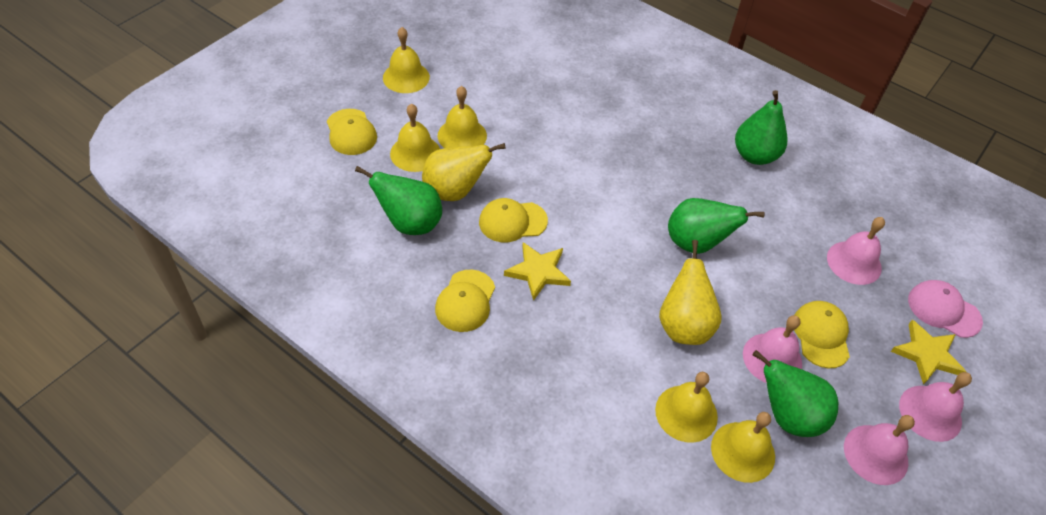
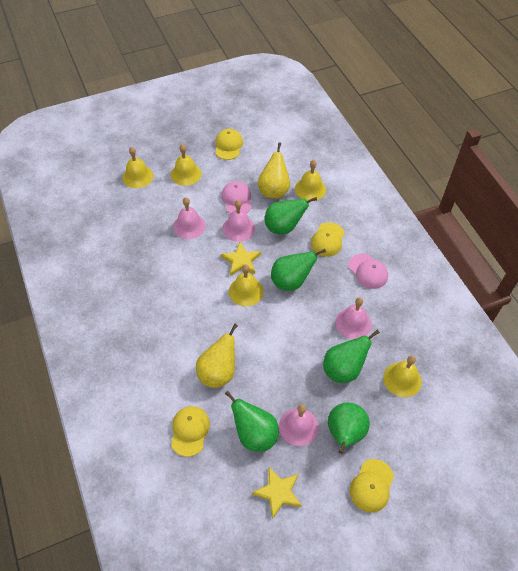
green pear: 4 -> 5
pink cap: 1 -> 2

